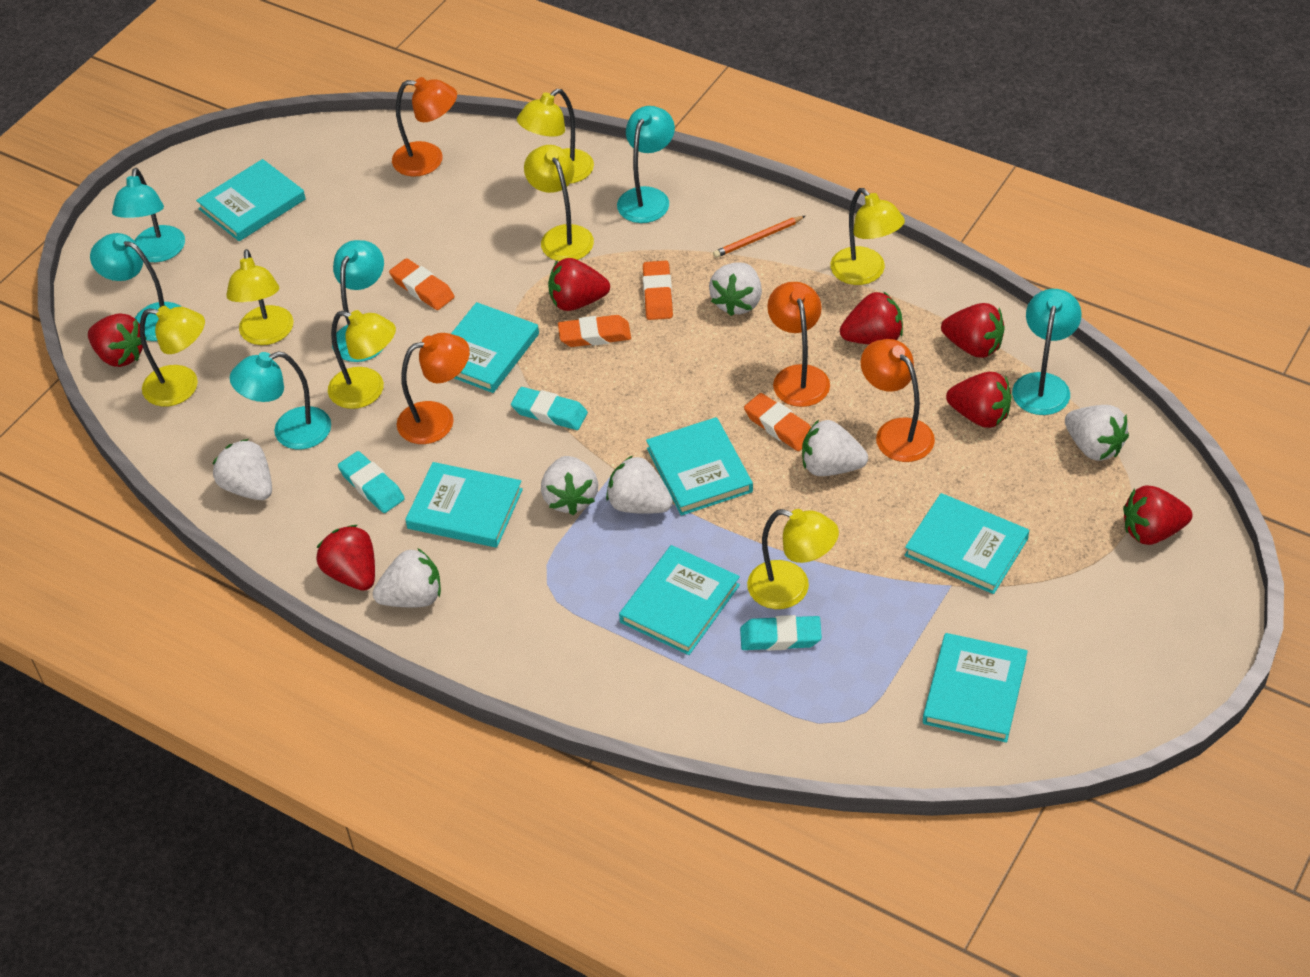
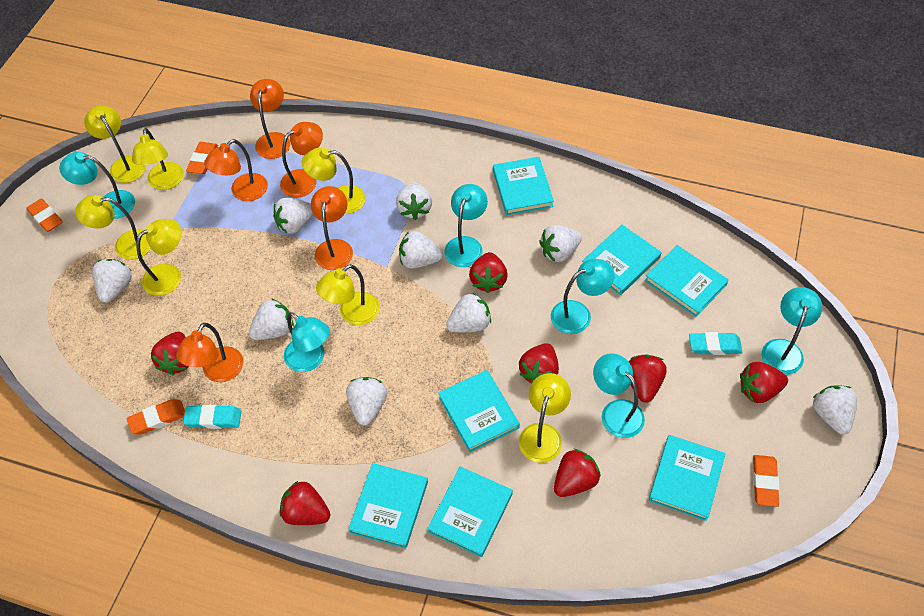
orange lamp: 4 -> 5
orange pencil: 1 -> 0
turquoise eraser: 3 -> 2
white strawberry: 7 -> 9

